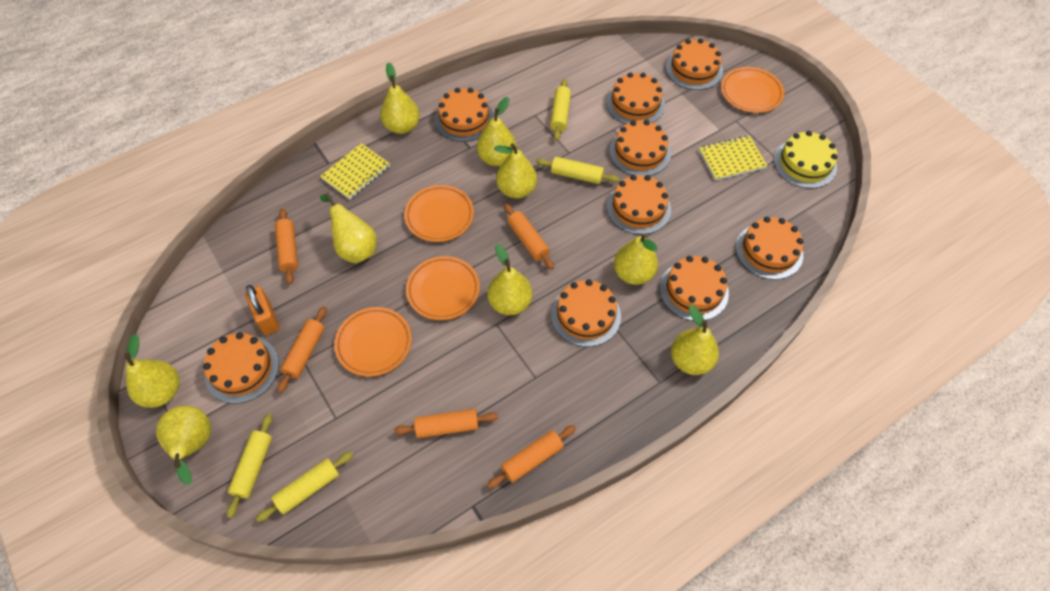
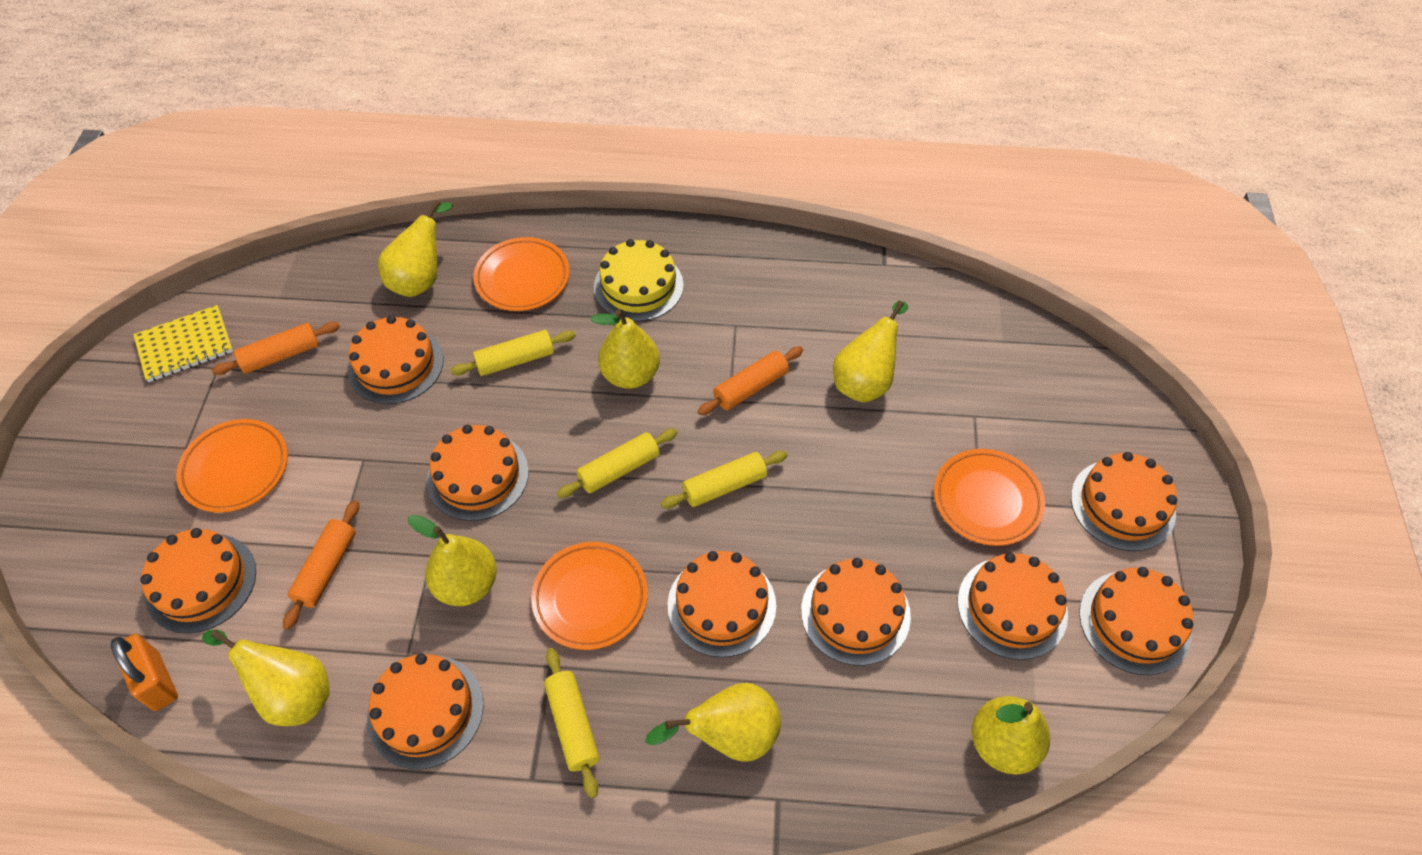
orange rolling pin: 5 -> 3
yellow notebook: 2 -> 1
yellow pear: 9 -> 7

